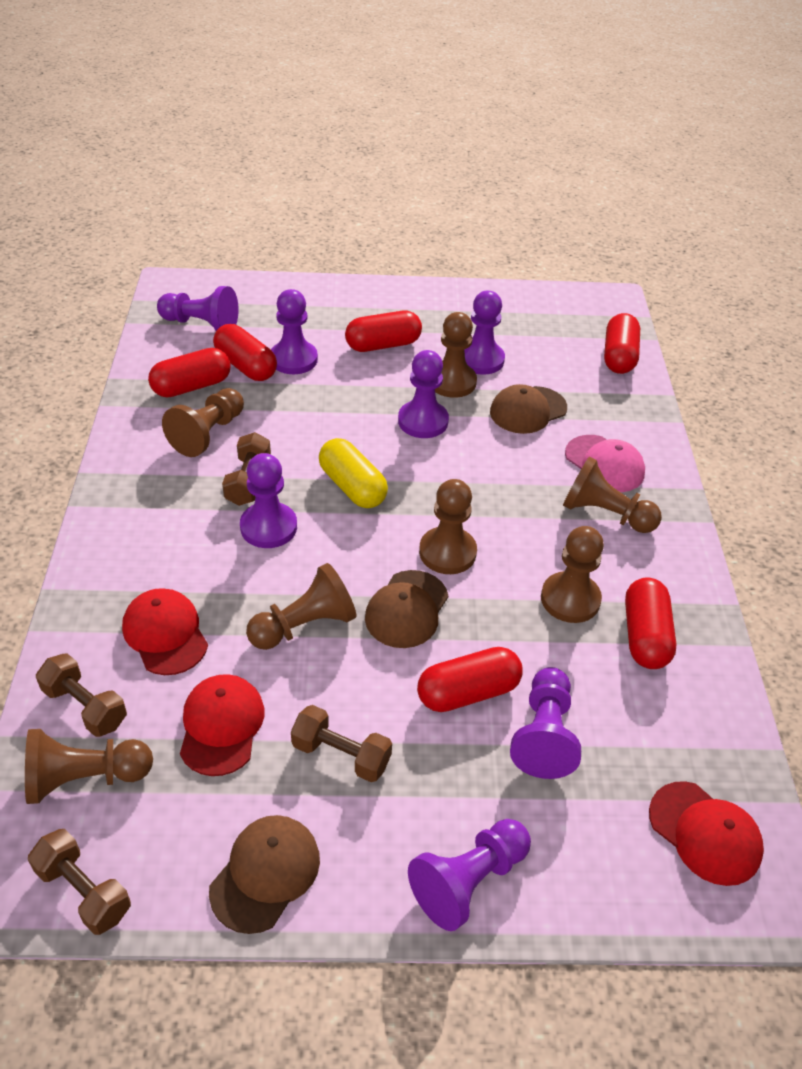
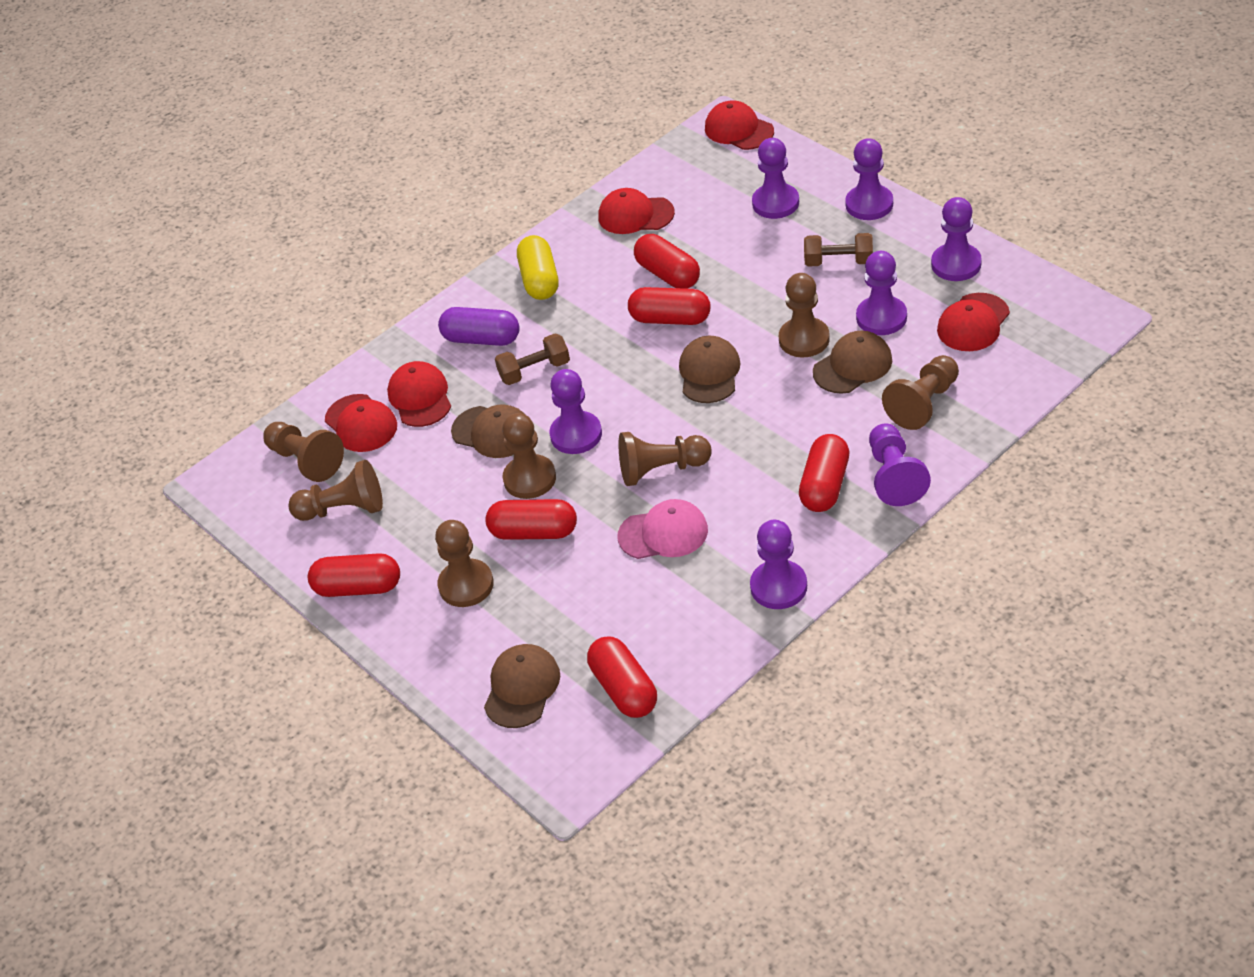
brown cap: 3 -> 4
brown dumbbell: 4 -> 2
purple capsule: 0 -> 1
red cap: 3 -> 5

